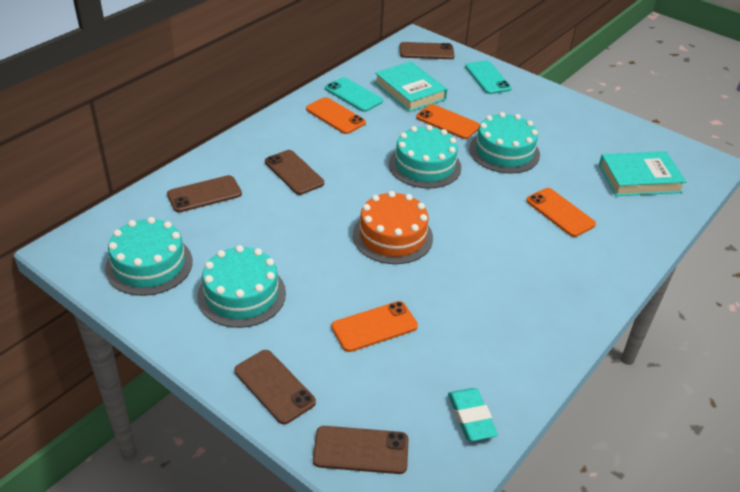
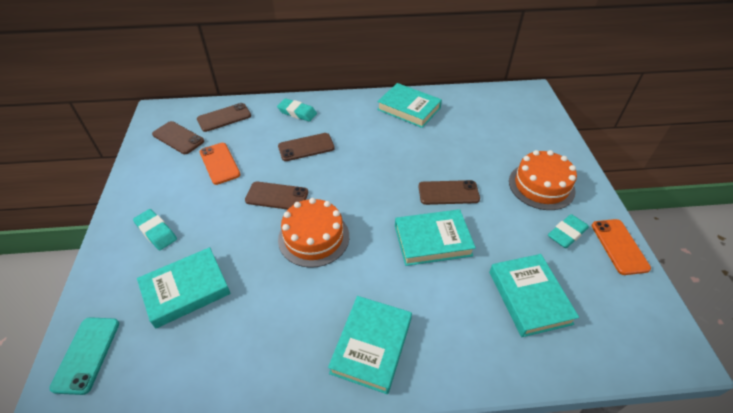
orange cake: 1 -> 2
orange phone: 4 -> 2
turquoise book: 2 -> 5
turquoise cake: 4 -> 0
turquoise eraser: 1 -> 3
turquoise phone: 2 -> 1

